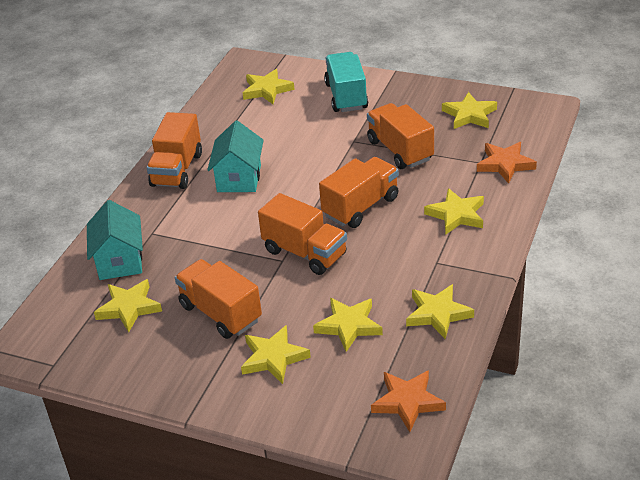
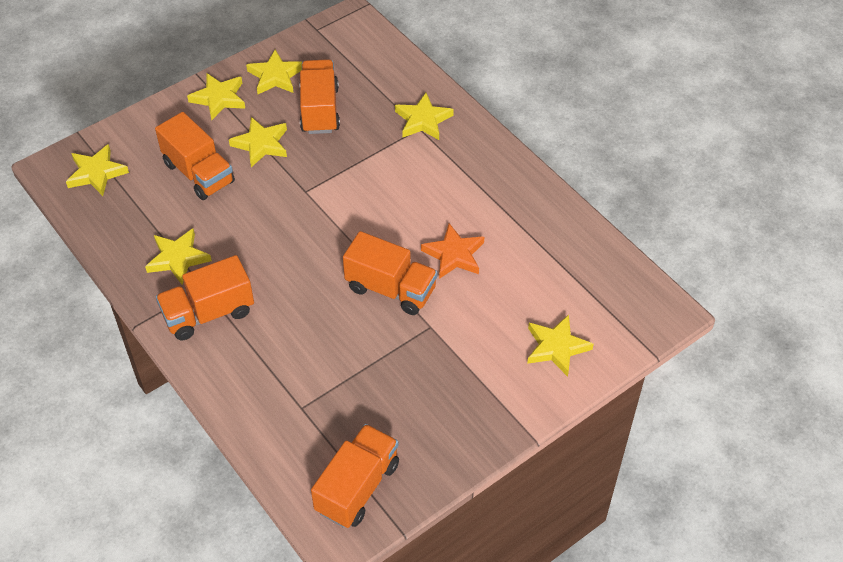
orange star: 2 -> 1
turquoise house: 2 -> 0
turquoise truck: 1 -> 0

